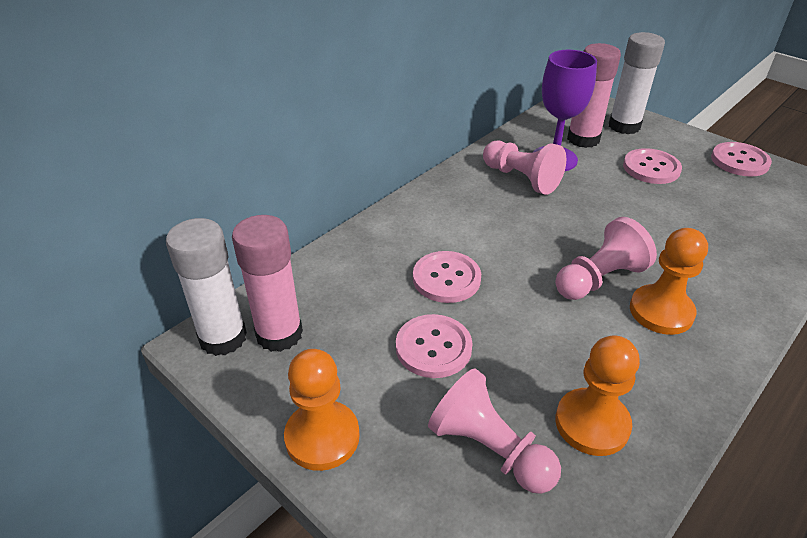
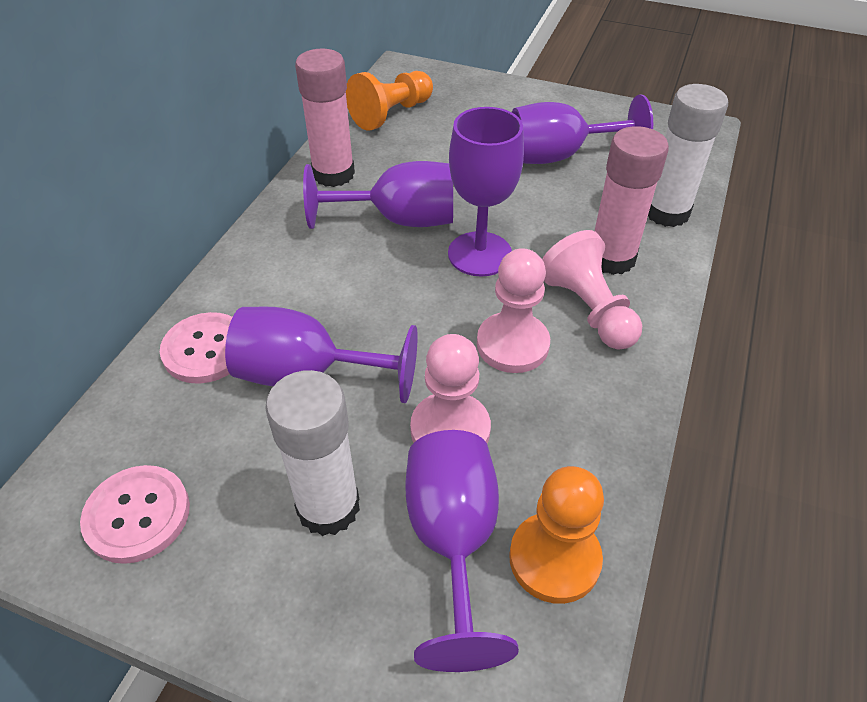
orange pawn: 3 -> 2
pink button: 4 -> 2
purple goblet: 1 -> 5

